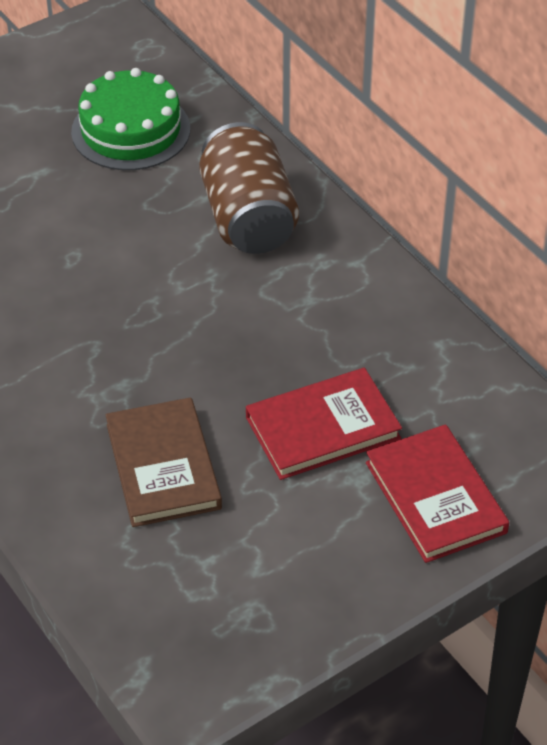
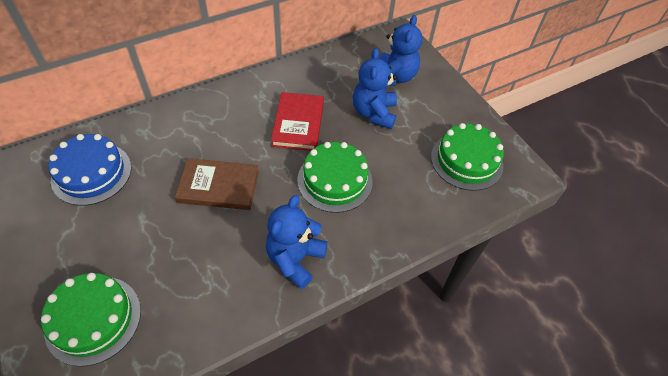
blue cake: 0 -> 1
blue teddy bear: 0 -> 3
brown can: 1 -> 0
green cake: 1 -> 3
red book: 2 -> 1

